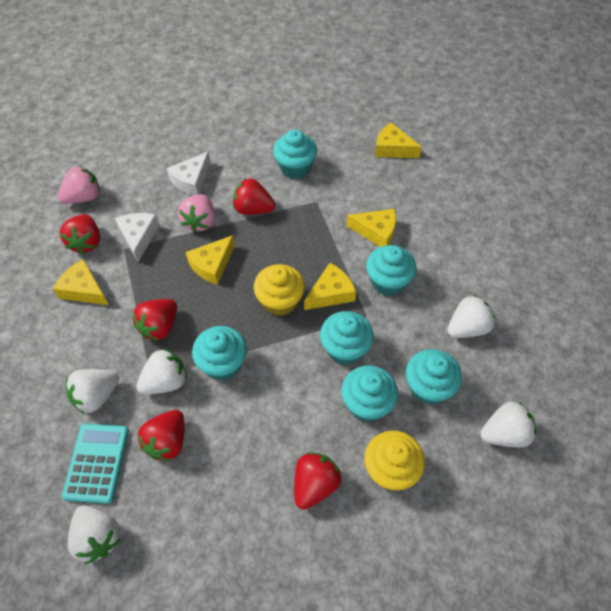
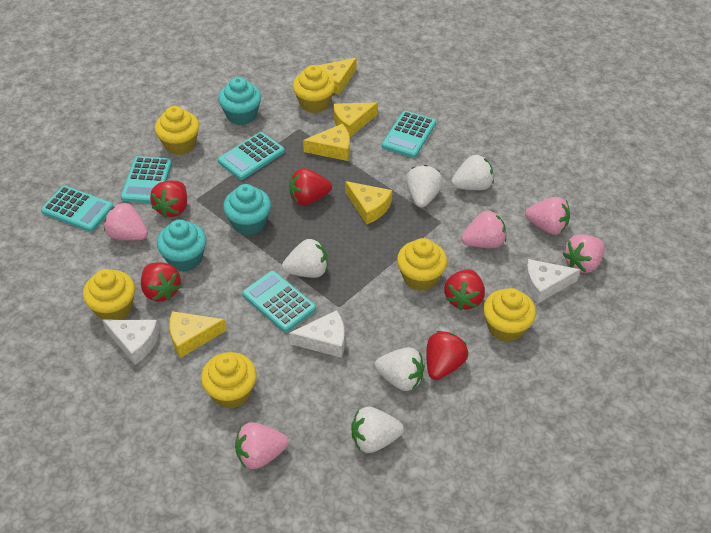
pink strawberry: 2 -> 5
turquoise calculator: 1 -> 5
turquoise cupcake: 6 -> 3
white cheese: 2 -> 3
yellow cupcake: 2 -> 6

